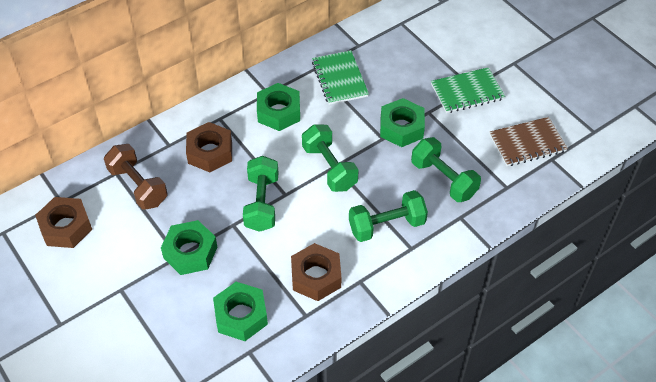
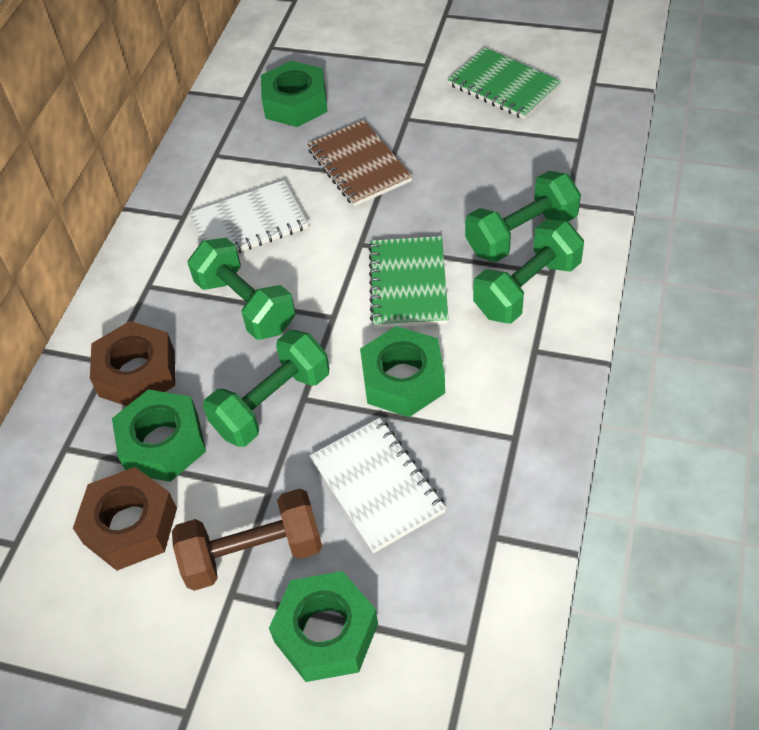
brown nut: 3 -> 2
white notebook: 0 -> 2

